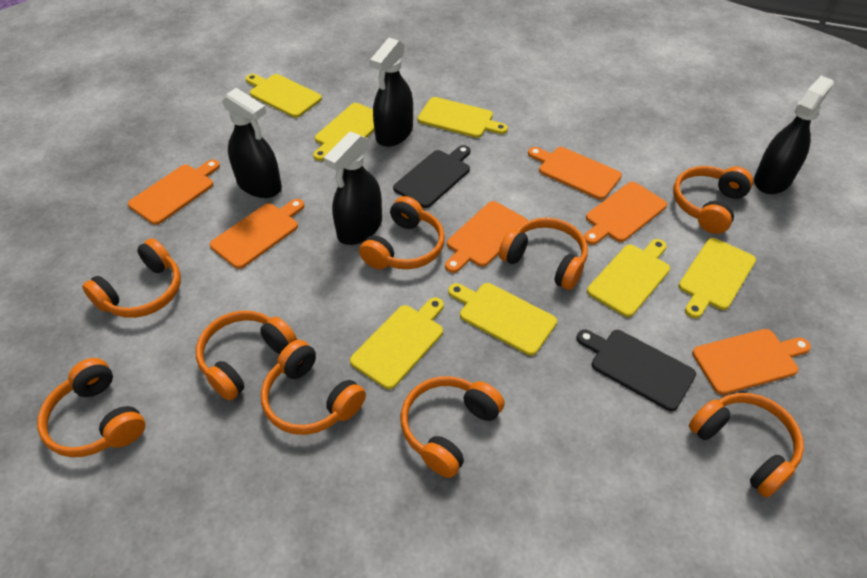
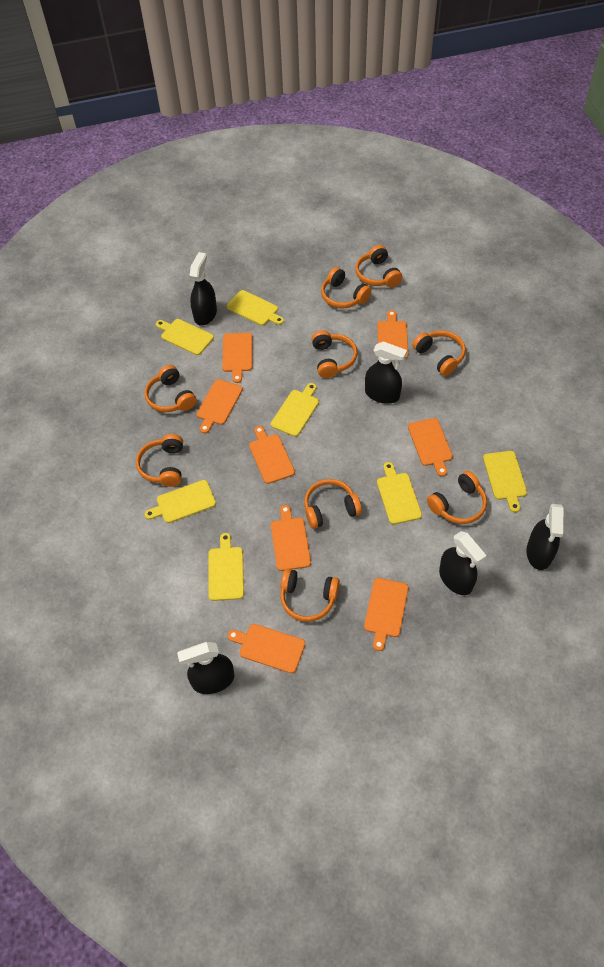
black cutting board: 2 -> 0
black spray bottle: 4 -> 5
orange cutting board: 6 -> 8

